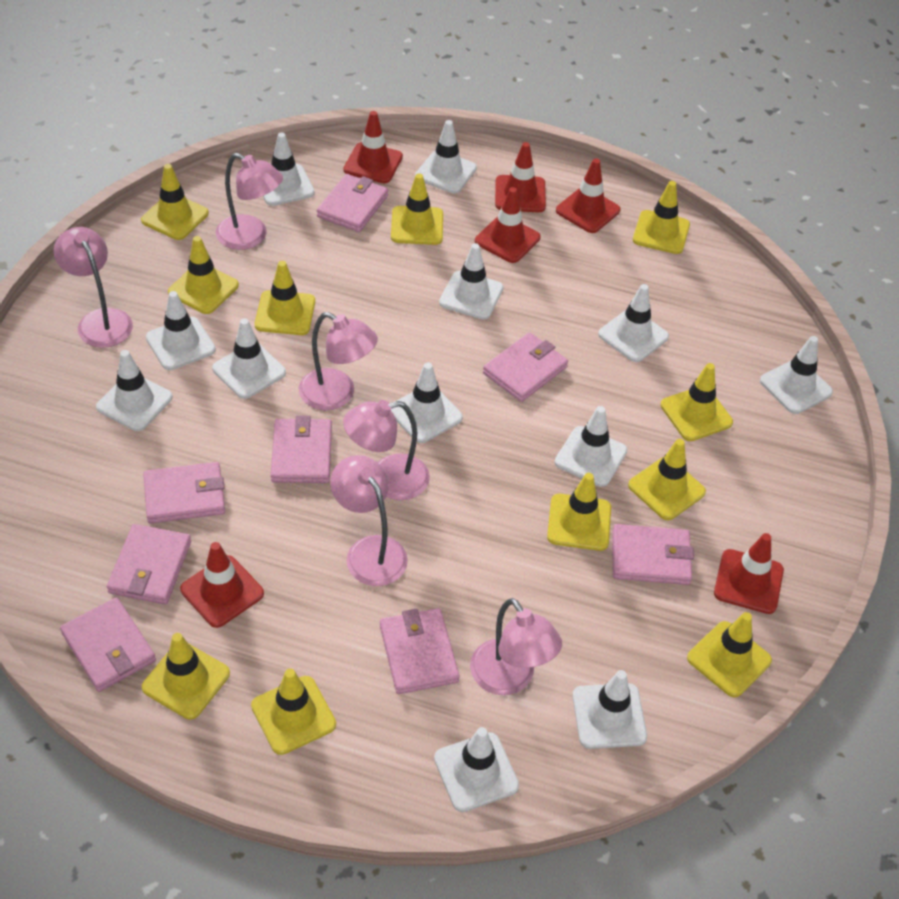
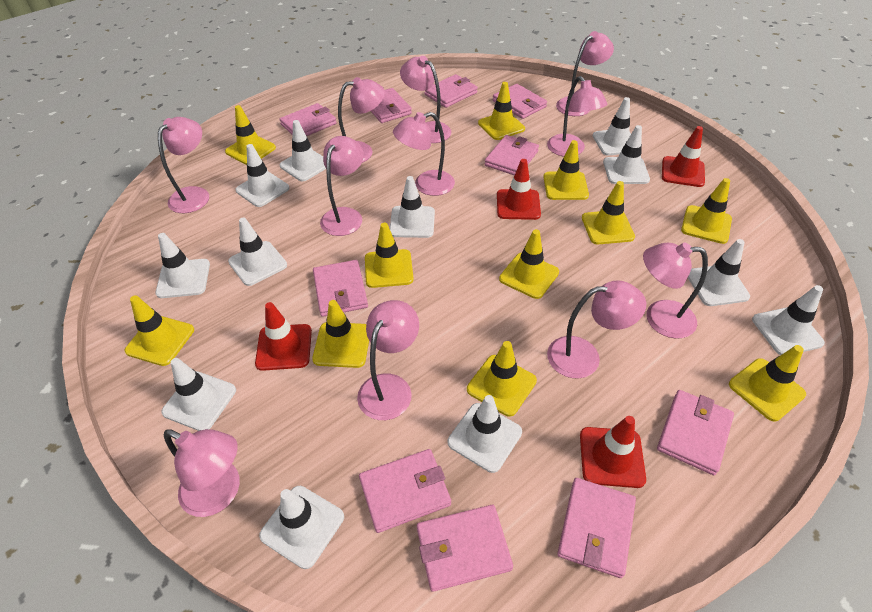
pink lamp: 6 -> 11
pink wallet: 8 -> 10
red traffic cone: 6 -> 4

